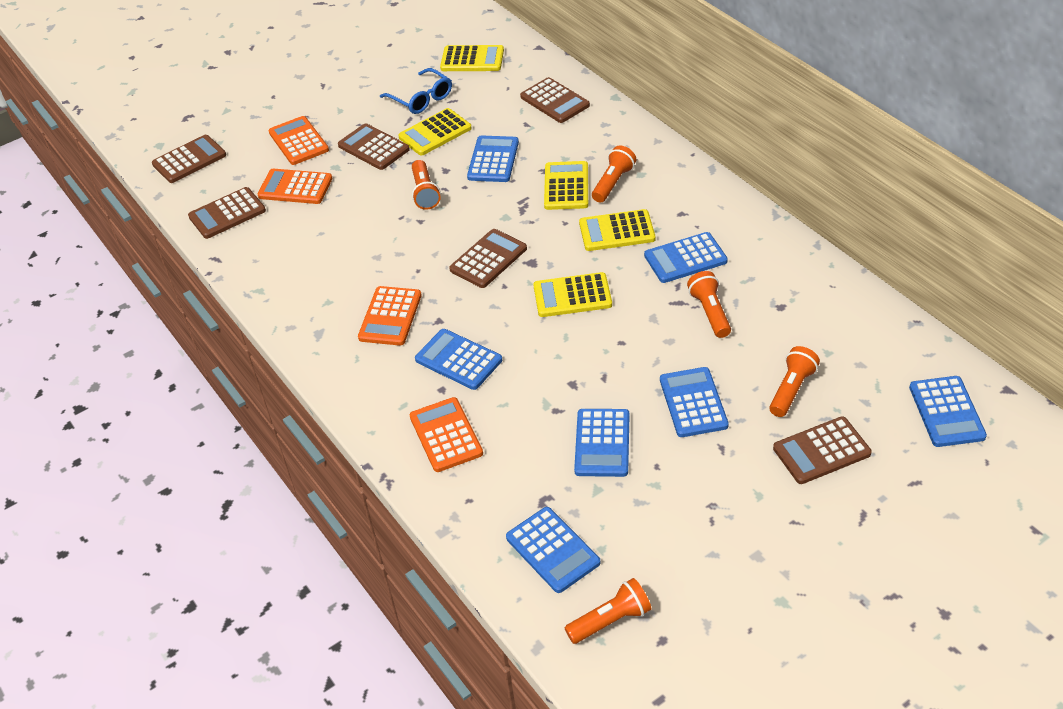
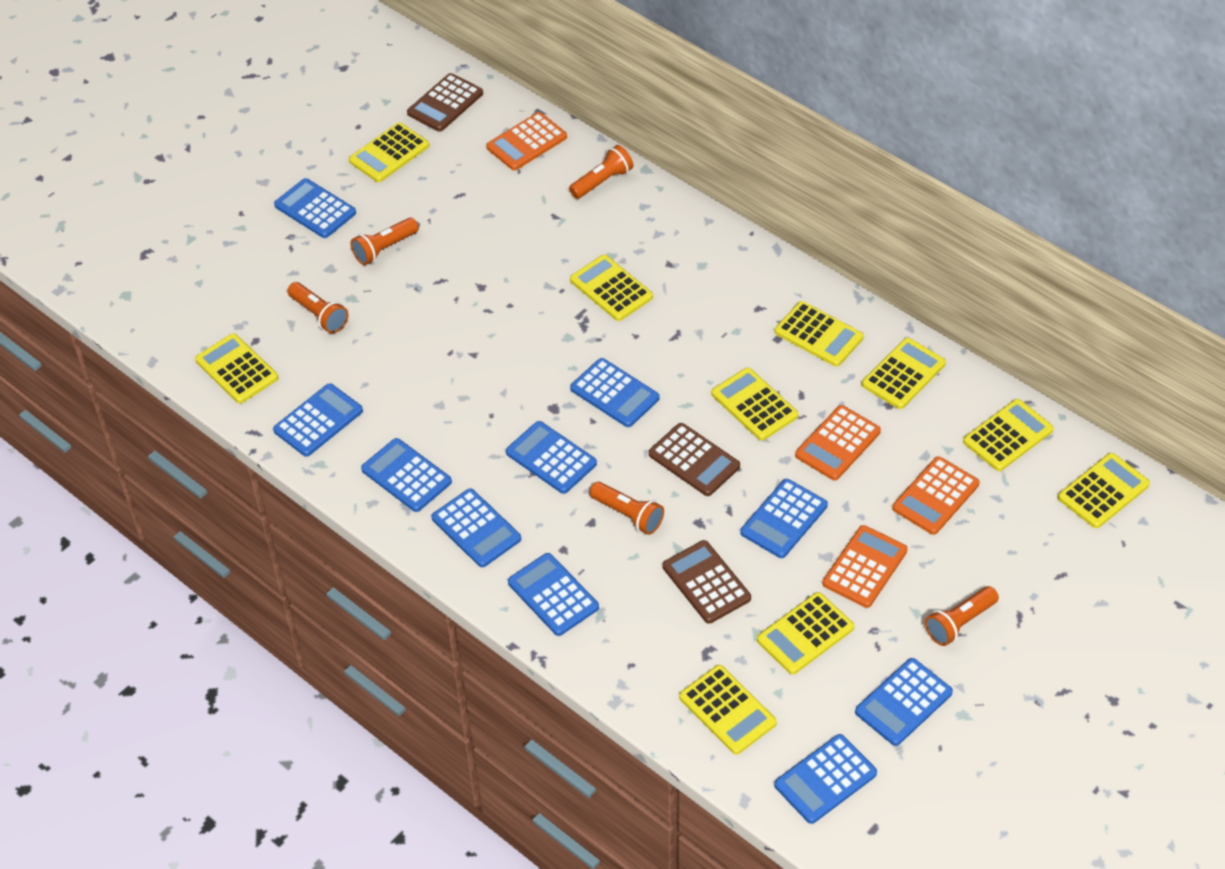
blue calculator: 7 -> 10
blue glasses: 1 -> 0
brown calculator: 6 -> 3
yellow calculator: 5 -> 10

